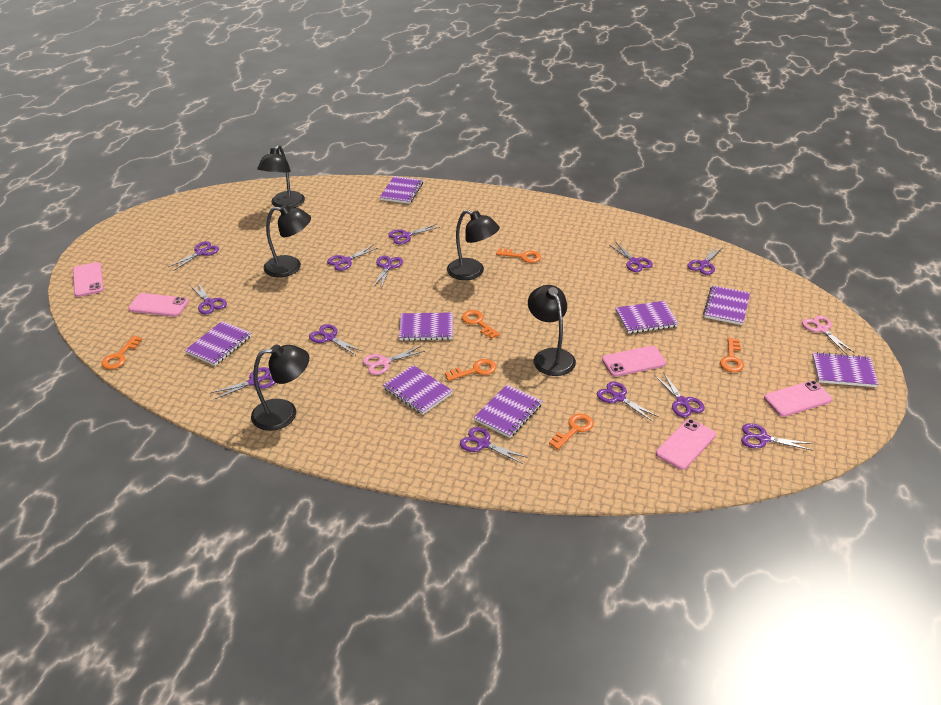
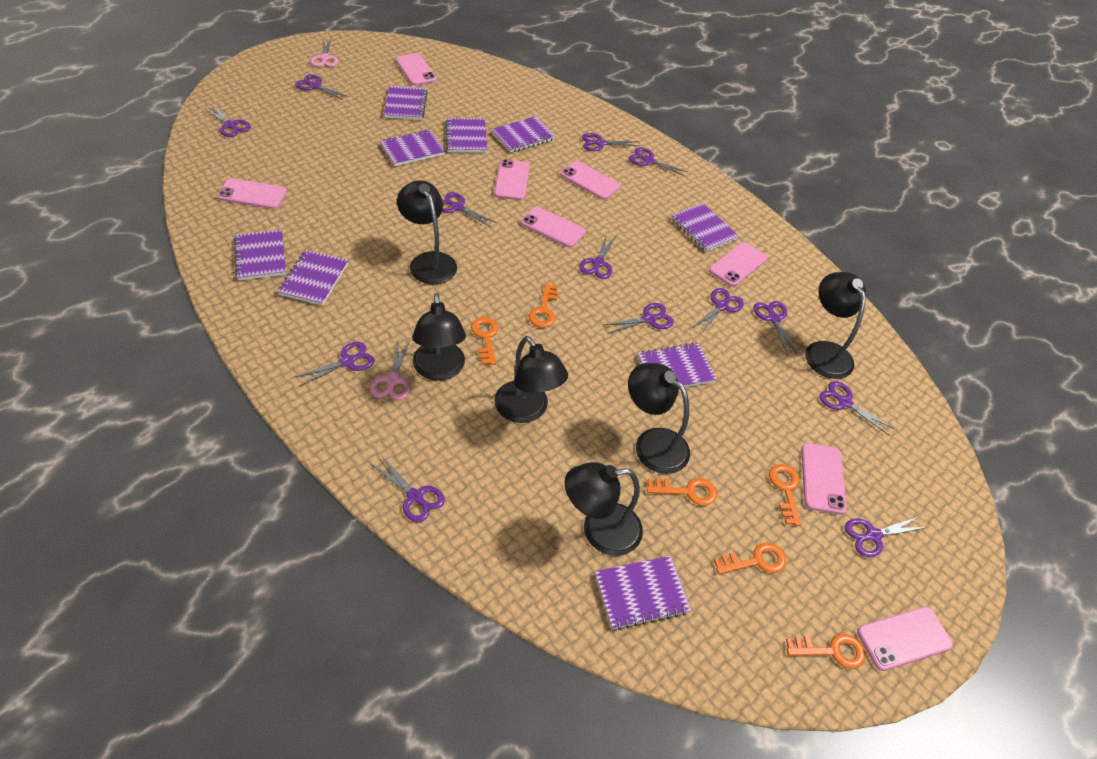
black lamp: 5 -> 6
pink phone: 5 -> 8
purple notebook: 8 -> 9

